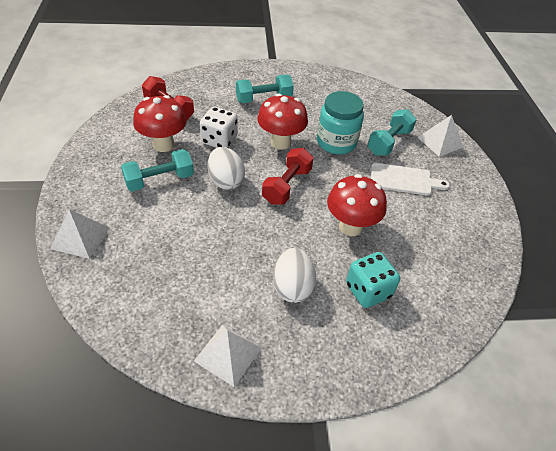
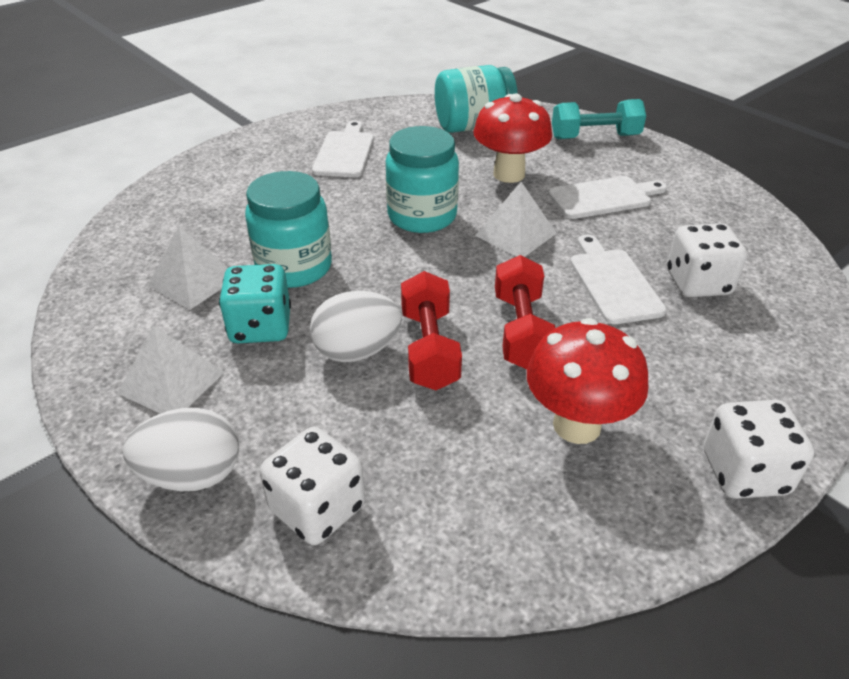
red mushroom: 3 -> 2
turquoise dumbbell: 3 -> 1
turquoise jar: 1 -> 3
white cutting board: 1 -> 3
white dice: 1 -> 3

